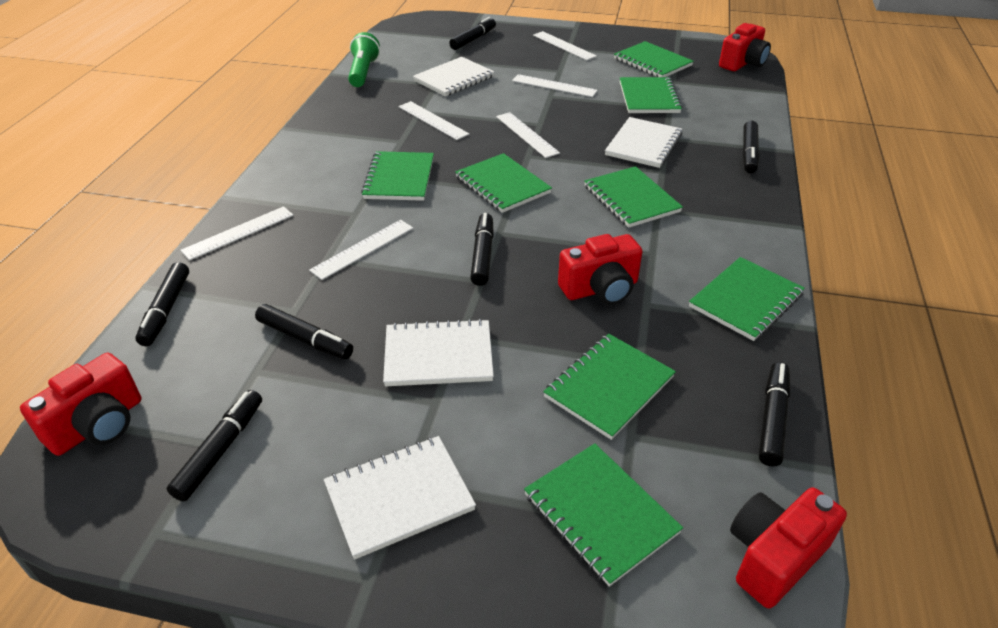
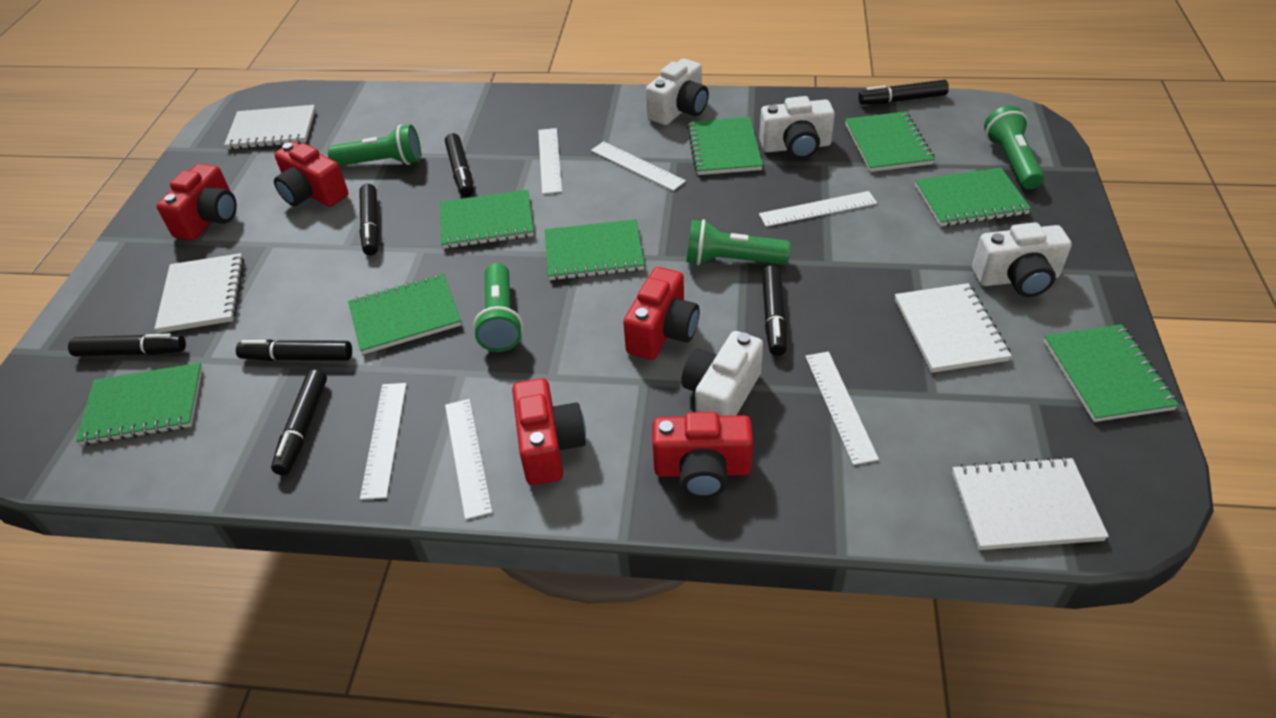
green flashlight: 1 -> 4
red camera: 4 -> 5
white camera: 0 -> 4

